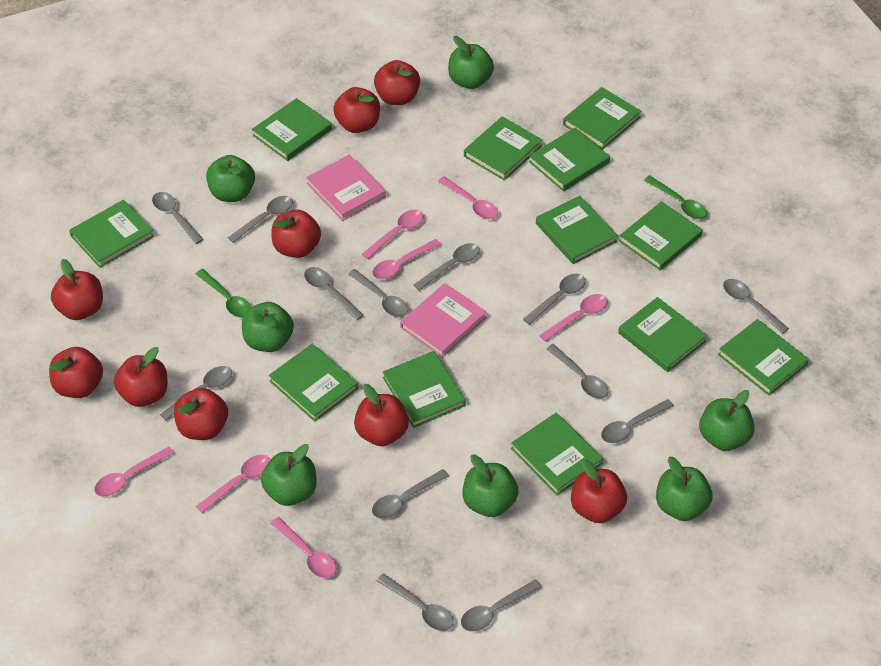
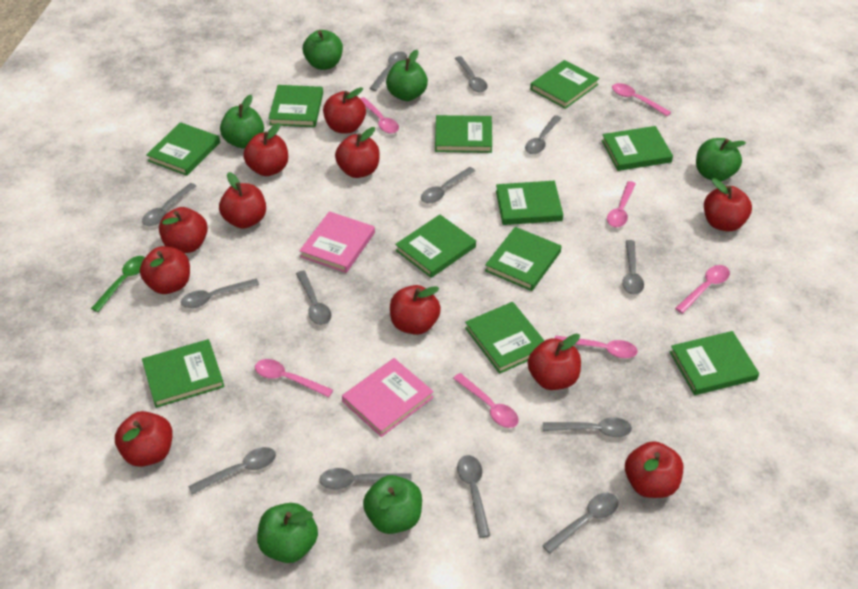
green apple: 7 -> 6
green book: 12 -> 11
green spoon: 2 -> 1
red apple: 9 -> 11

